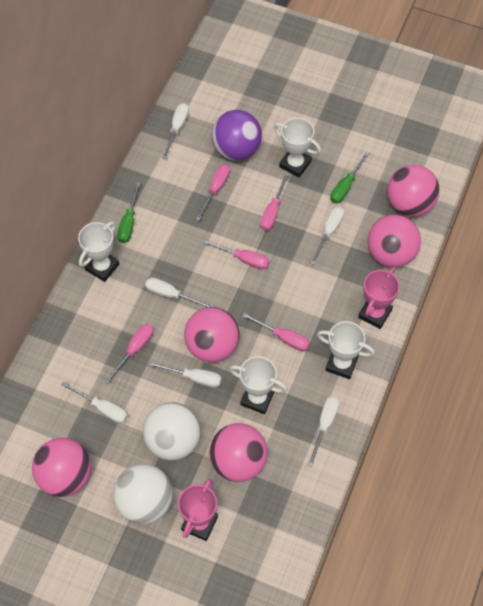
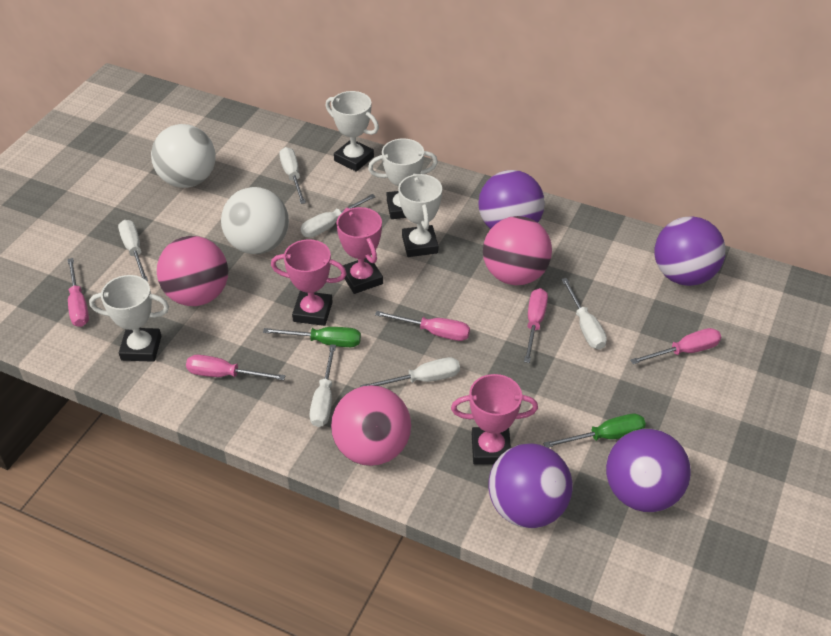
pink ball: 5 -> 3
pink trophy: 2 -> 3
purple ball: 1 -> 4

